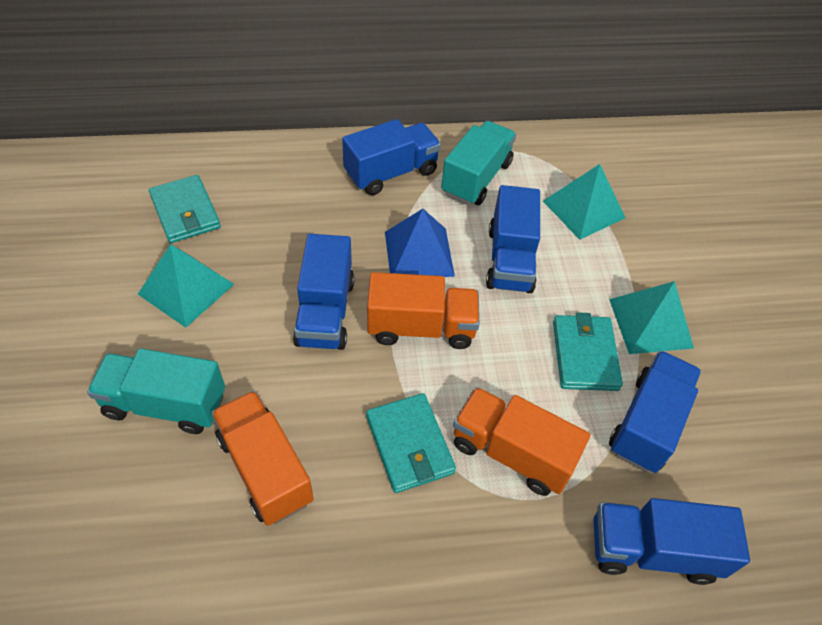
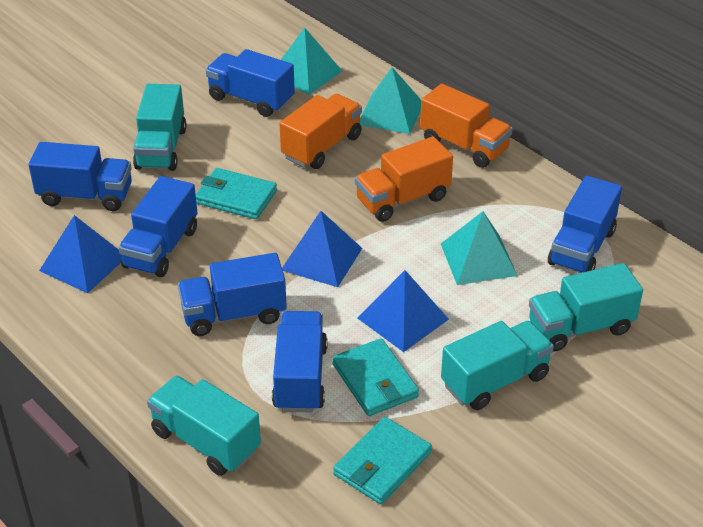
blue pyramid: 1 -> 3
blue truck: 5 -> 6
turquoise truck: 2 -> 4

